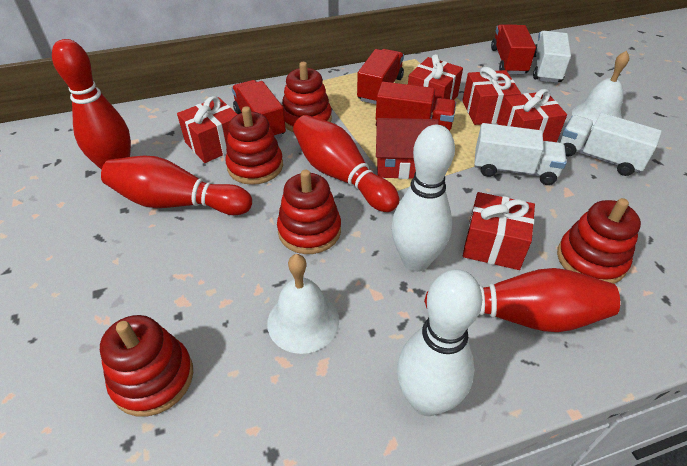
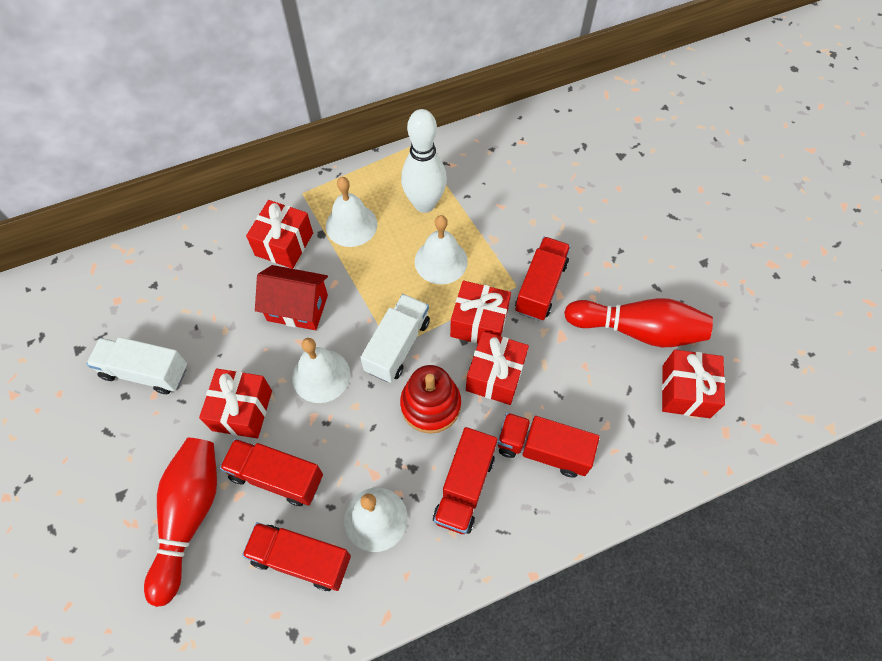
red bowling pin: 4 -> 2
red stacking toy: 5 -> 1
red truck: 4 -> 5
white bell: 2 -> 4
white bowling pin: 2 -> 1
white truck: 3 -> 2

